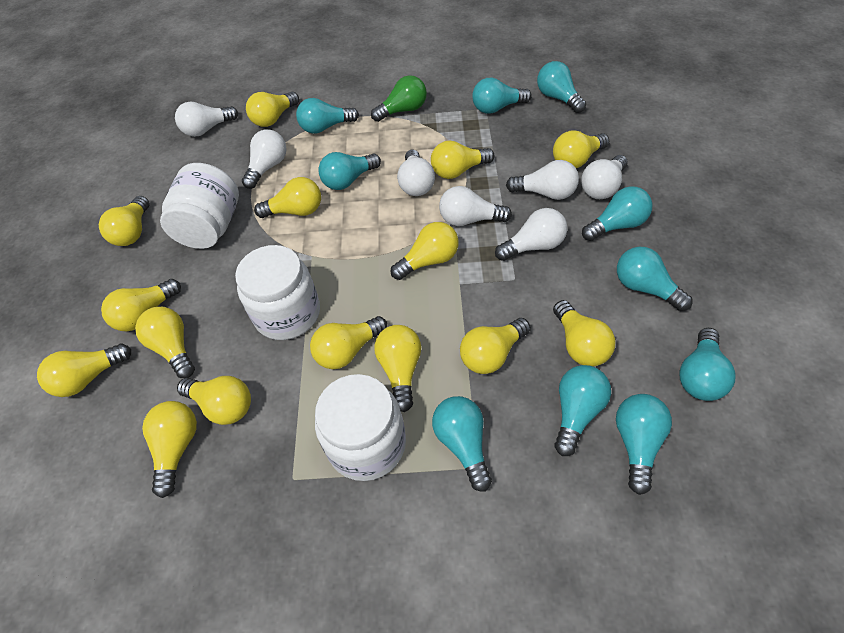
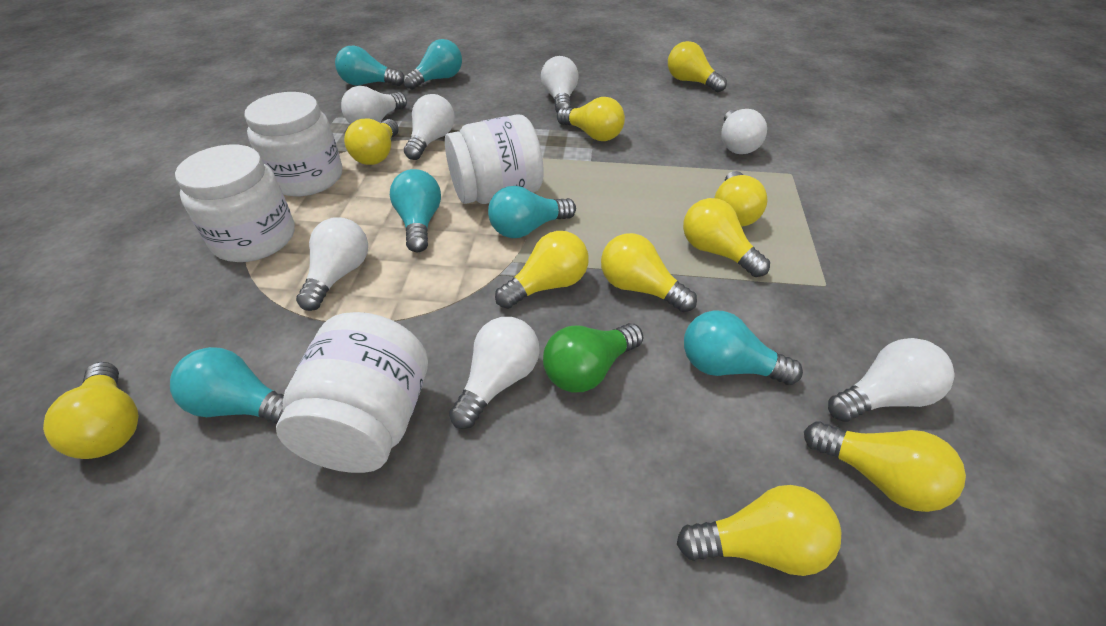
turquoise light bulb: 10 -> 6
white jar: 3 -> 4
yellow light bulb: 15 -> 10

